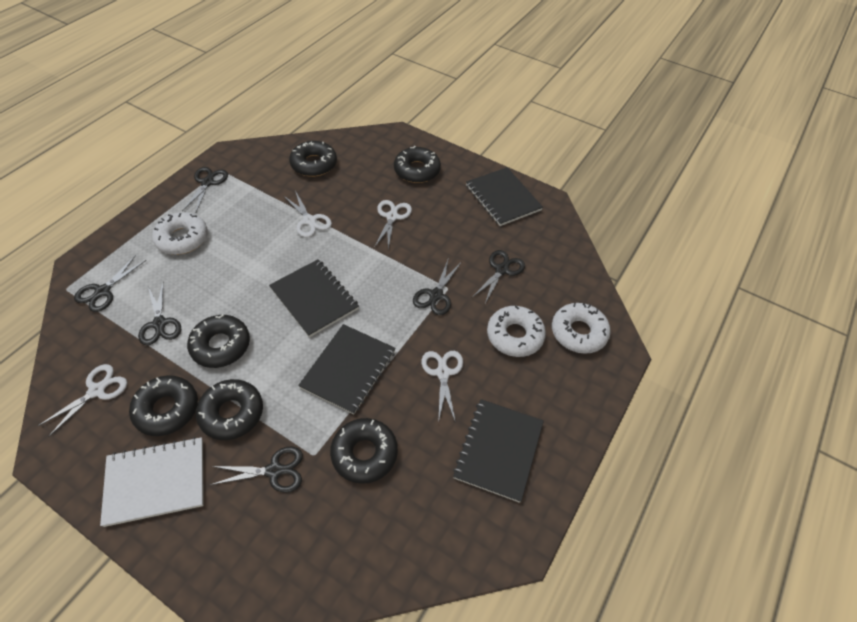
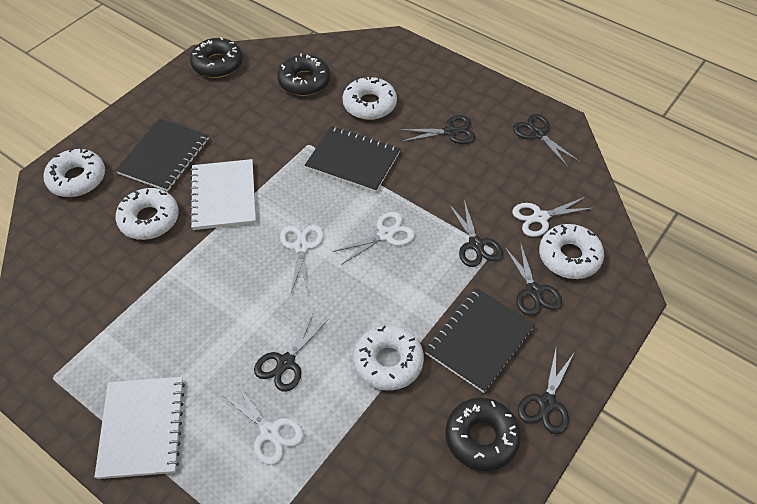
black donut: 6 -> 3
black notebook: 4 -> 3
white donut: 3 -> 5
white notebook: 1 -> 2

